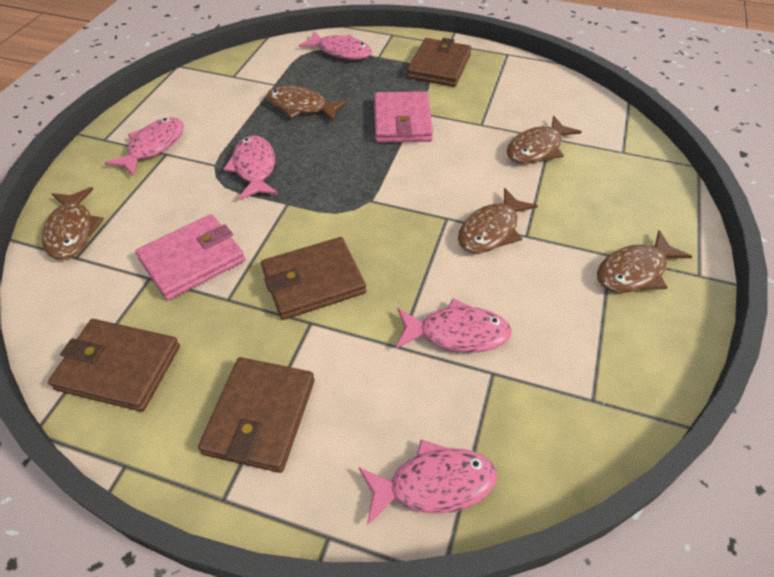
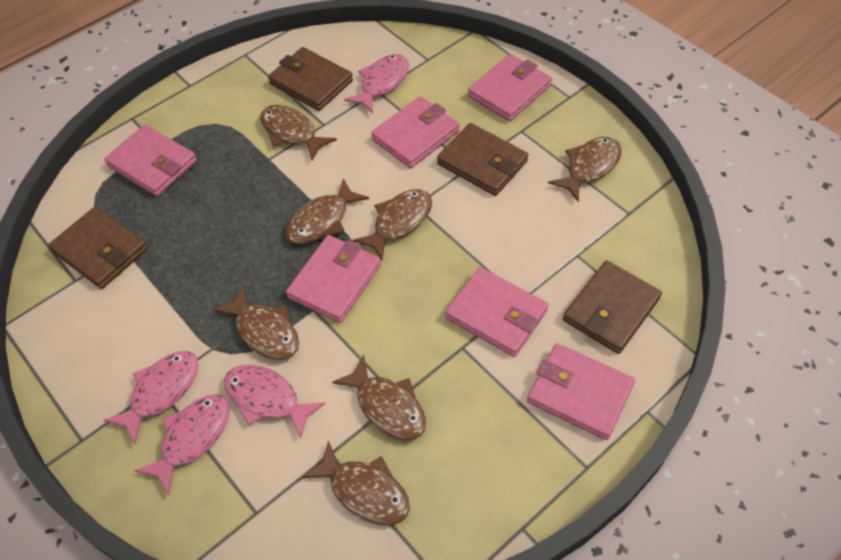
brown fish: 5 -> 7
pink fish: 5 -> 4
pink wallet: 2 -> 6

